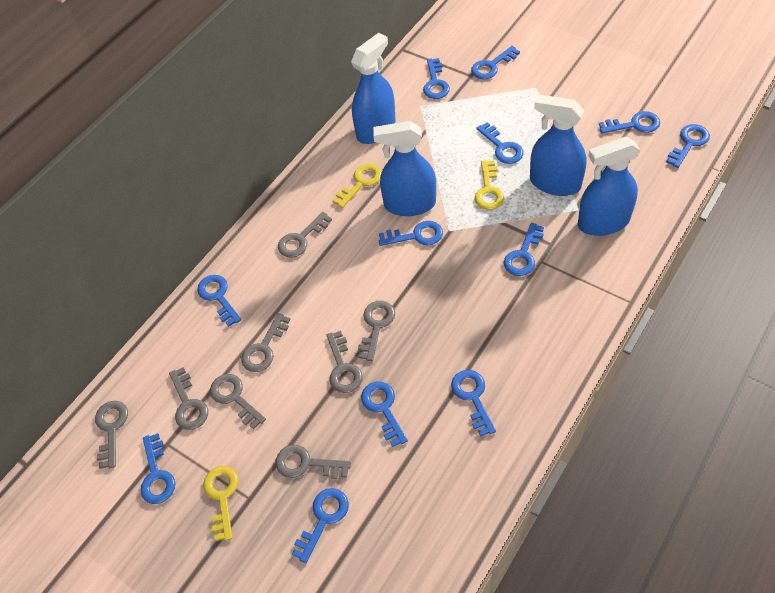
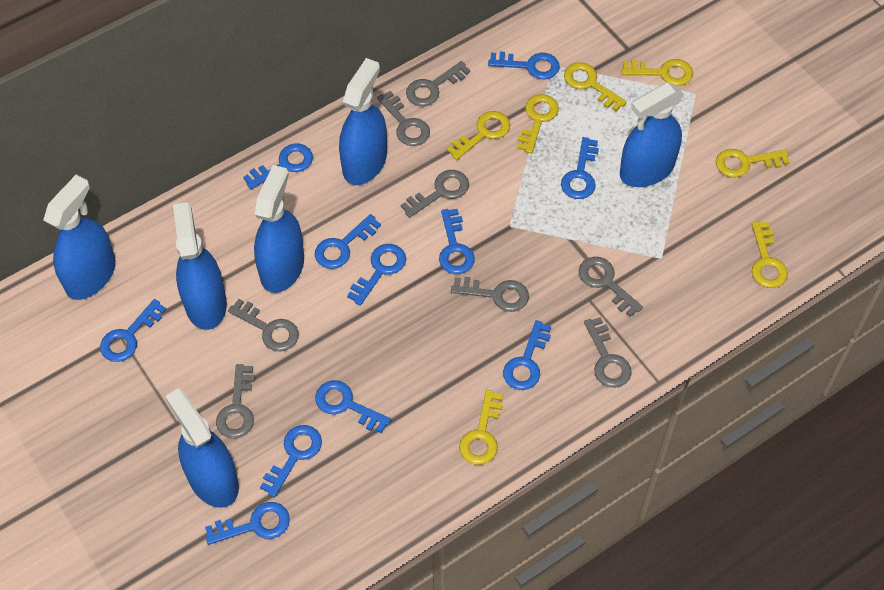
blue key: 12 -> 11
blue spray bottle: 4 -> 6
yellow key: 3 -> 7

